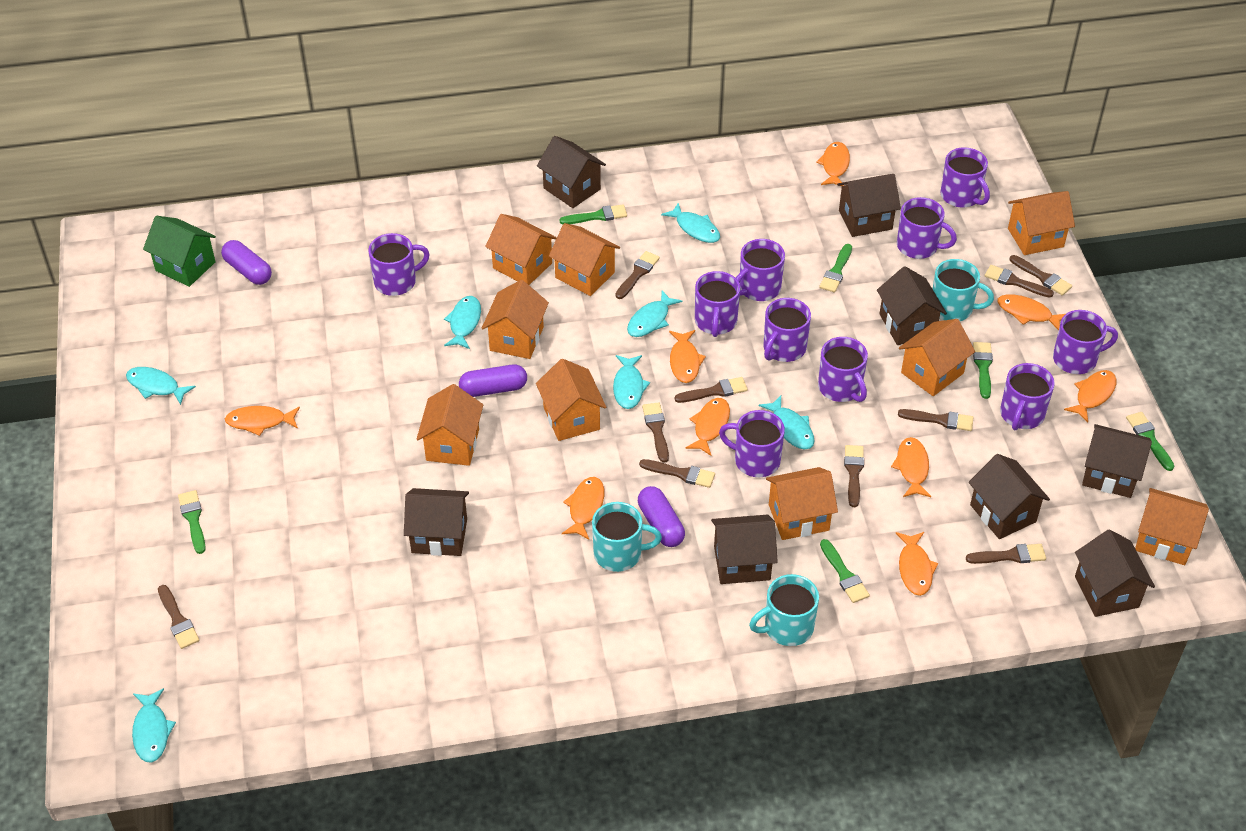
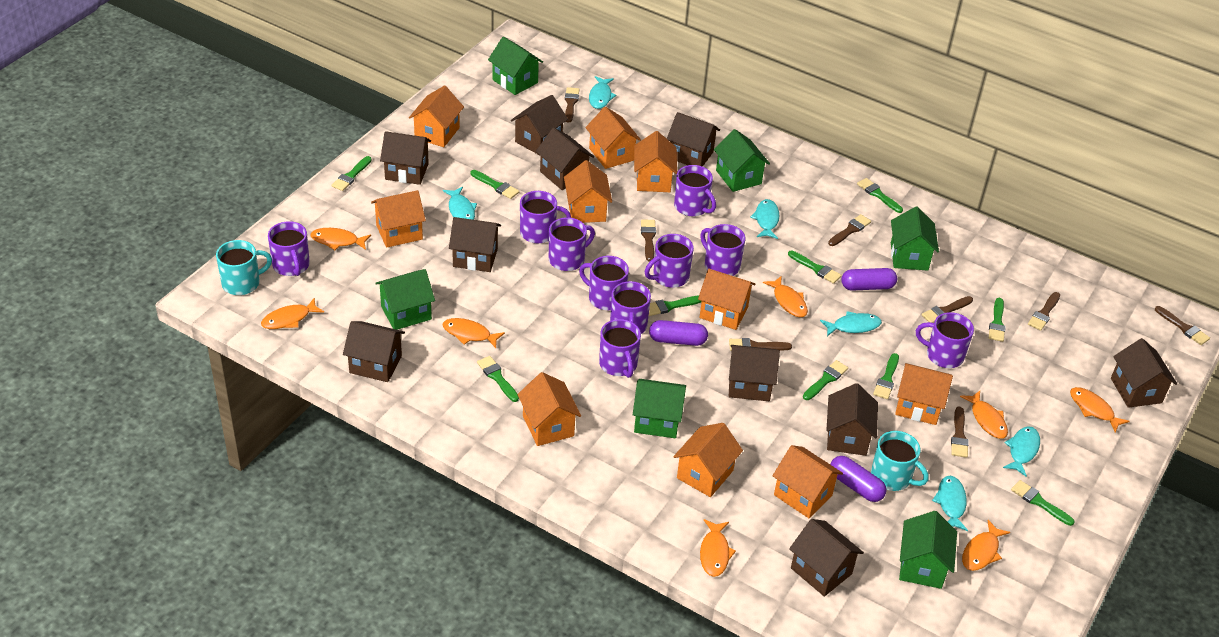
brown brush: 10 -> 8
brown house: 8 -> 10
green brush: 6 -> 10
green house: 1 -> 6
orange fish: 9 -> 8
orange house: 9 -> 10
turquoise fish: 7 -> 6
turquoise mug: 3 -> 2

